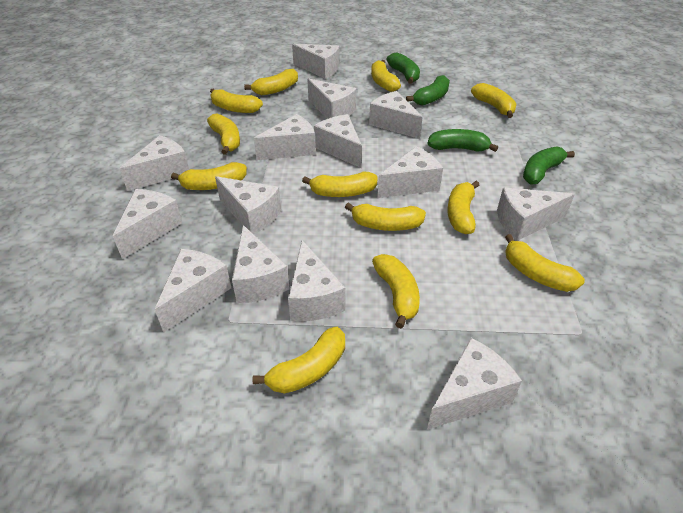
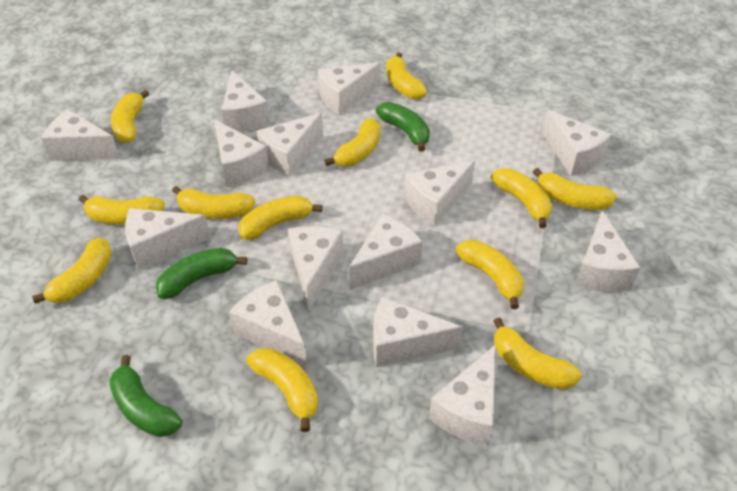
green banana: 4 -> 3

